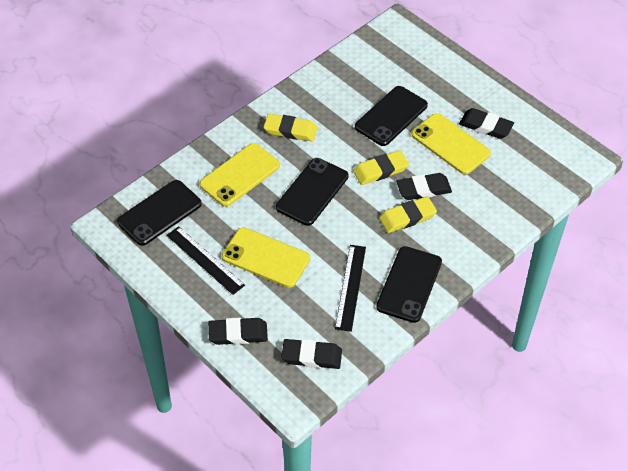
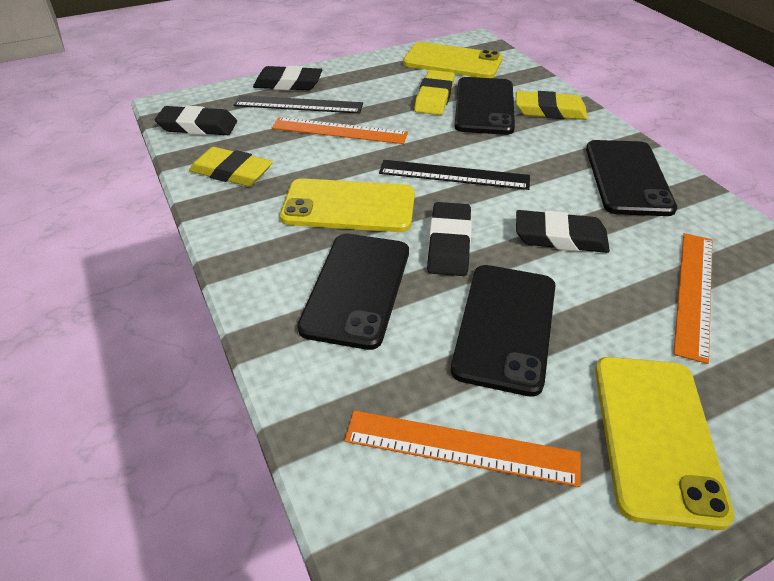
orange ruler: 0 -> 3

